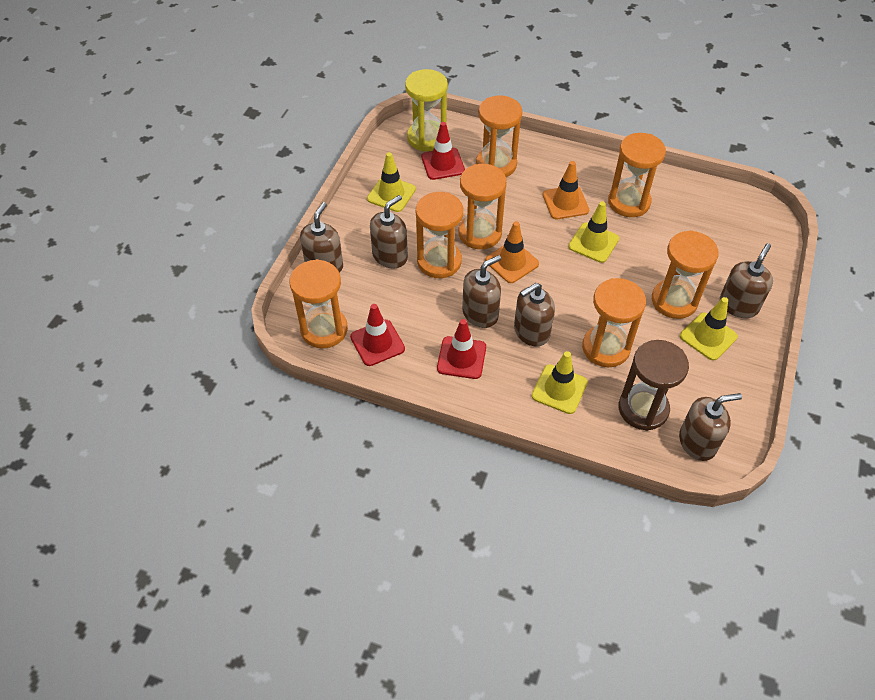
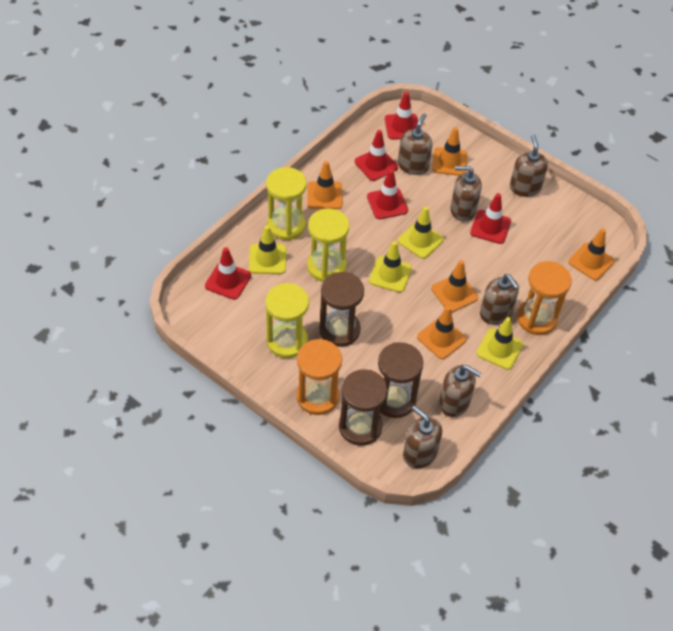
brown hourglass: 1 -> 3
orange hourglass: 7 -> 2
orange traffic cone: 2 -> 5
red traffic cone: 3 -> 5
yellow hourglass: 1 -> 3

